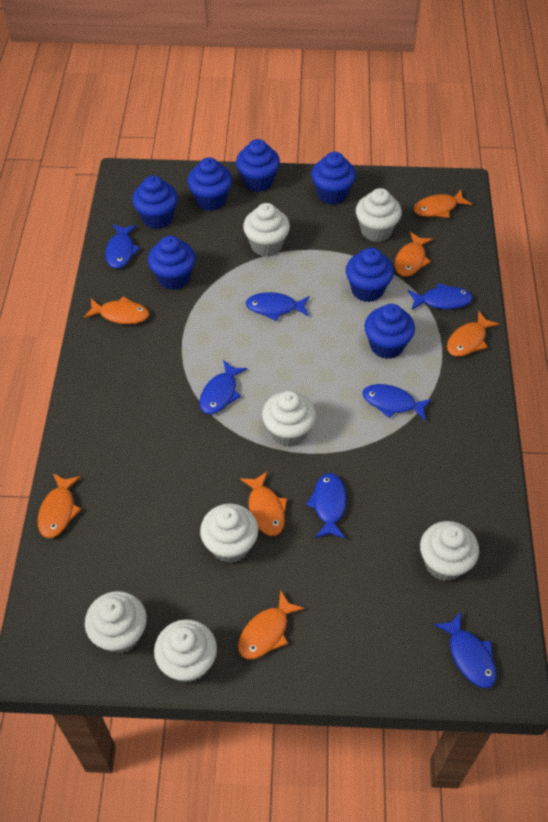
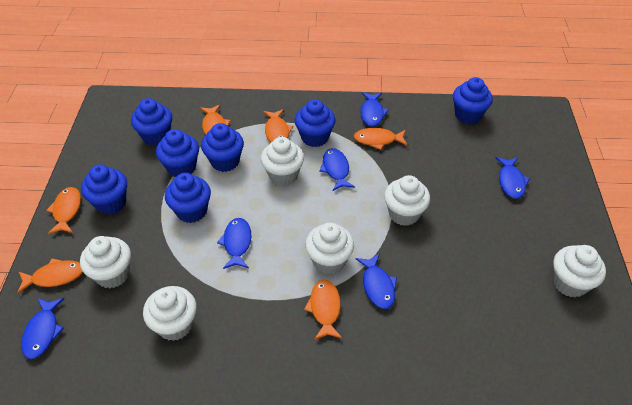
blue fish: 7 -> 6
orange fish: 7 -> 6
white cupcake: 7 -> 6

